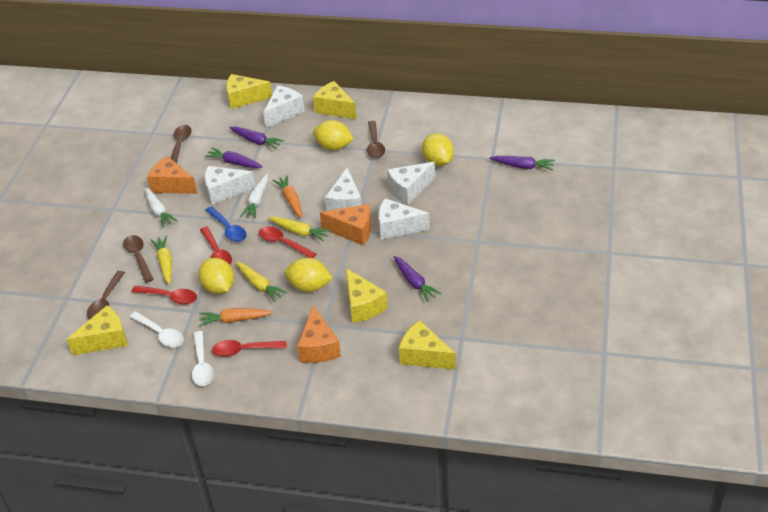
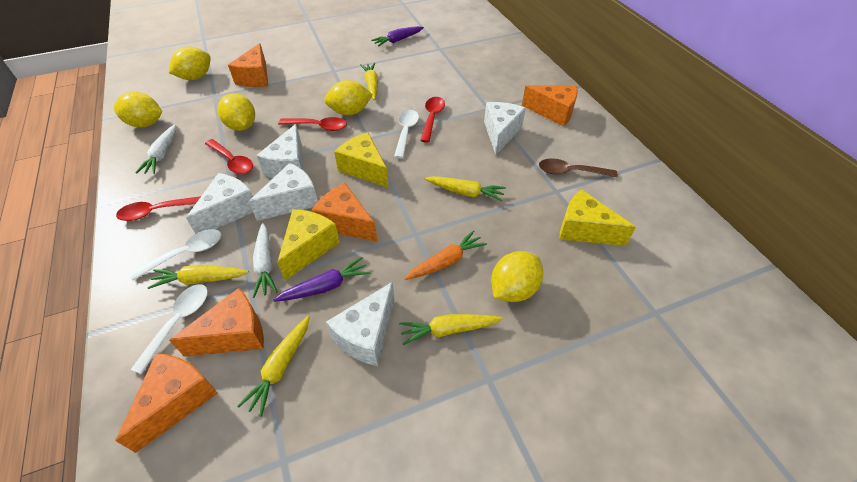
blue spoon: 1 -> 0
brown spoon: 4 -> 1
orange carrot: 2 -> 1
orange cheese: 3 -> 5
purple carrot: 4 -> 2
white spoon: 2 -> 3
yellow carrot: 3 -> 5
yellow cheese: 5 -> 3
yellow lemon: 4 -> 5

